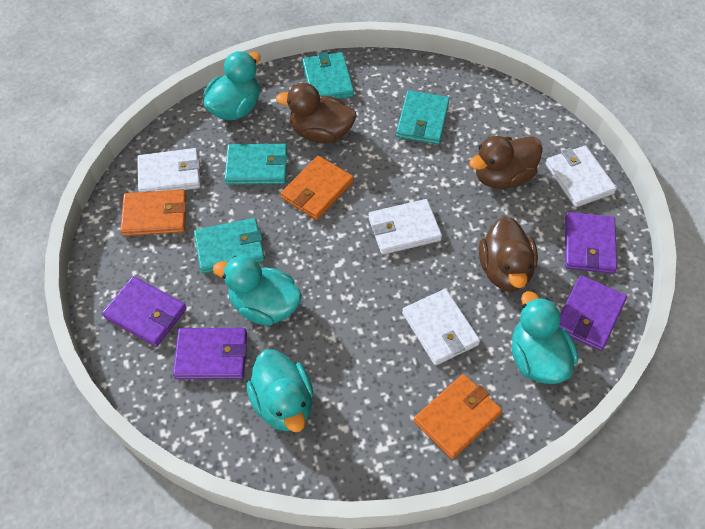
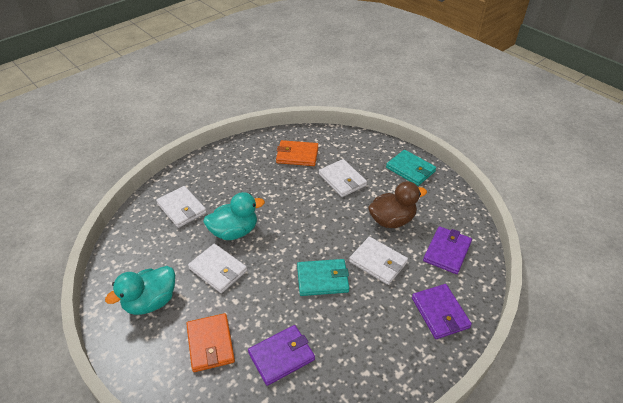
brown duck: 3 -> 1
orange wallet: 3 -> 2
purple wallet: 4 -> 3
turquoise duck: 4 -> 2
turquoise wallet: 4 -> 2

